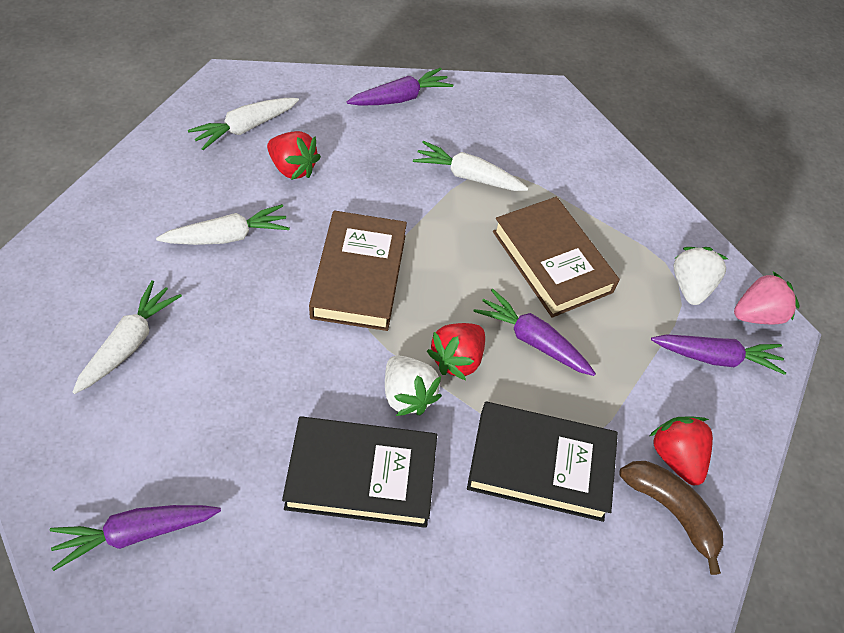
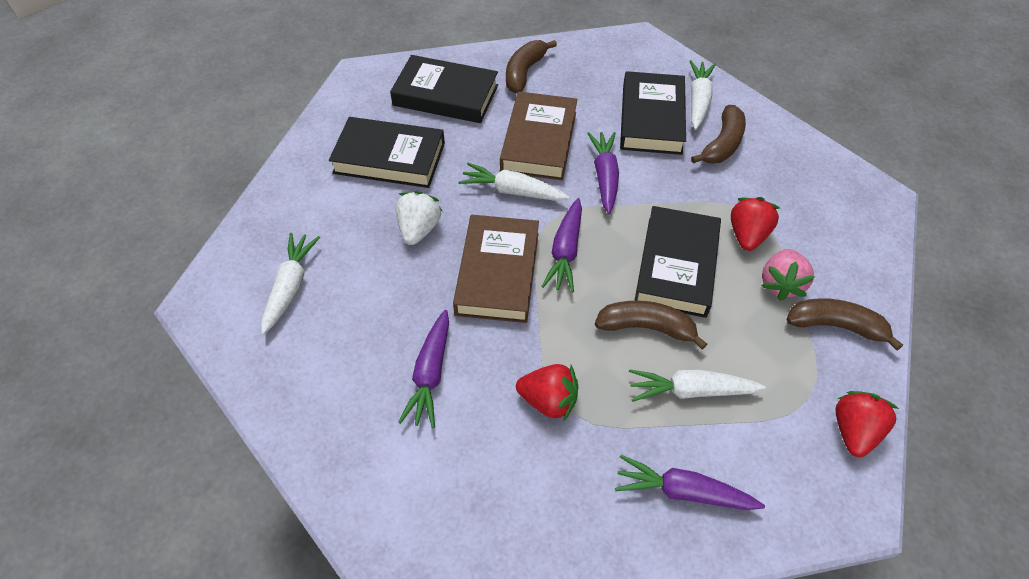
black book: 2 -> 4
brown banana: 1 -> 4
white strawberry: 2 -> 1

